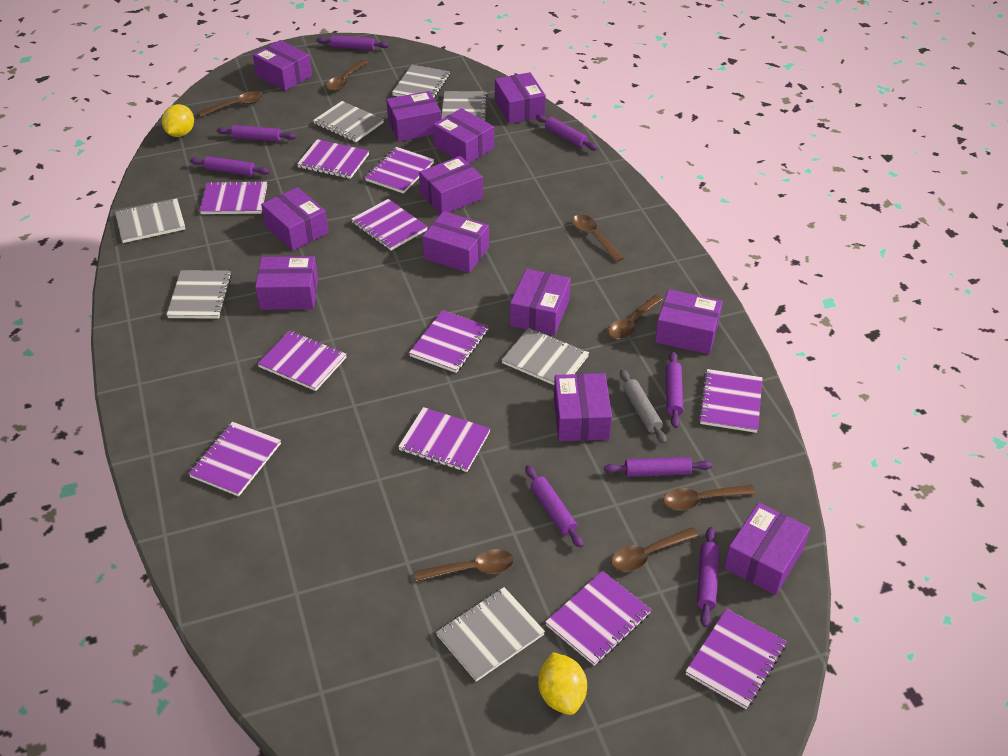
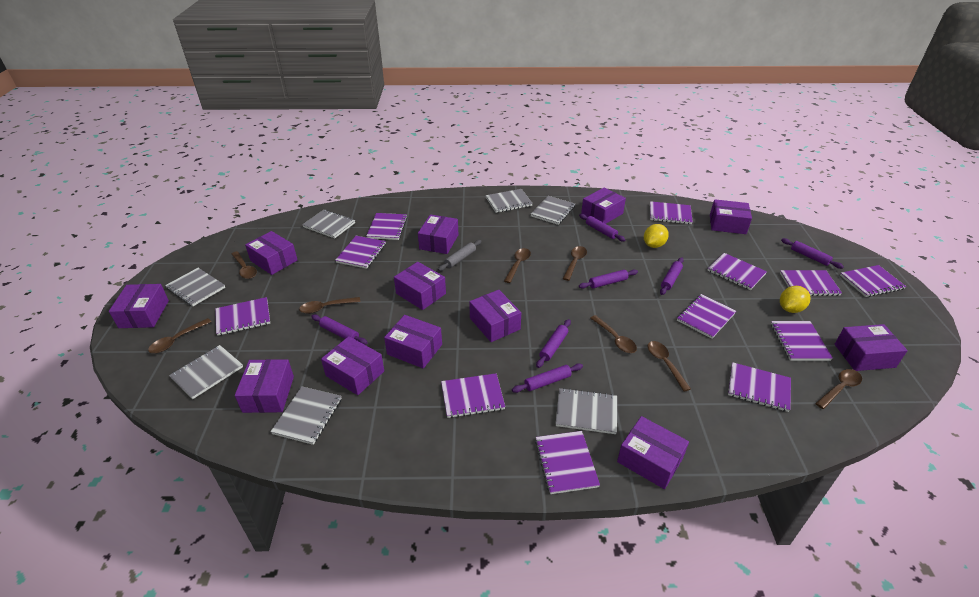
brown spoon: 7 -> 8
purple notebook: 11 -> 12
purple rolling pin: 8 -> 7

